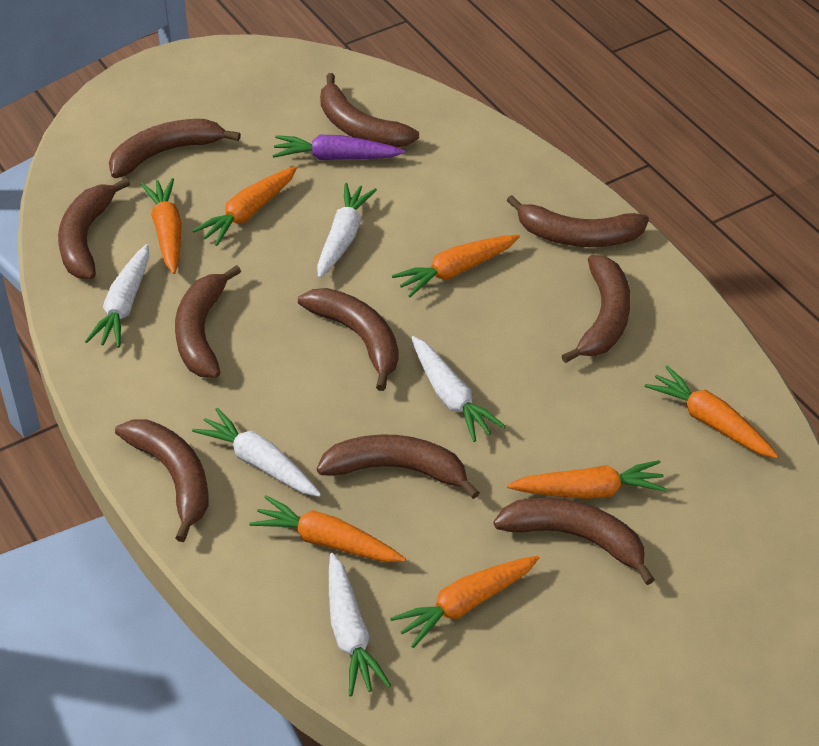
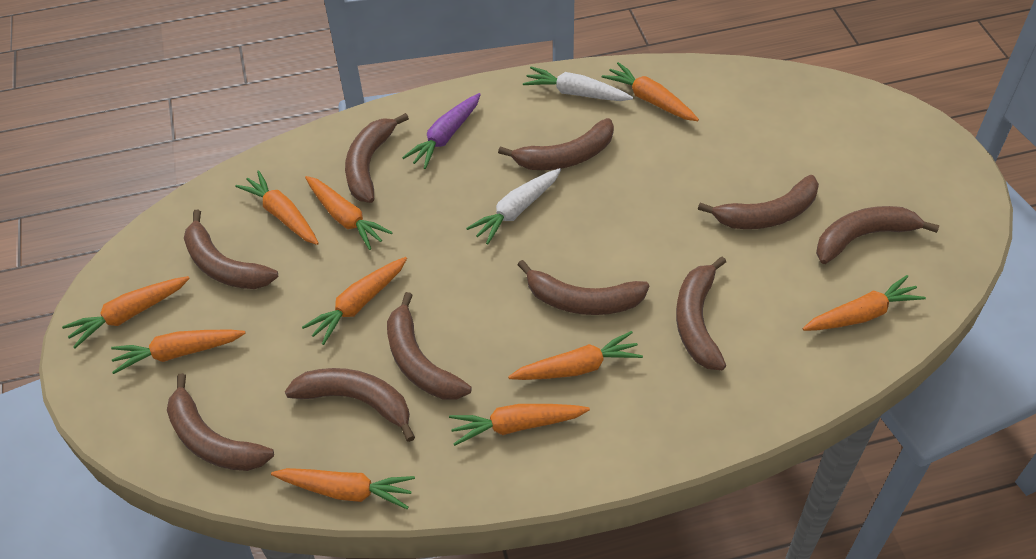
orange carrot: 7 -> 10
white carrot: 5 -> 2

